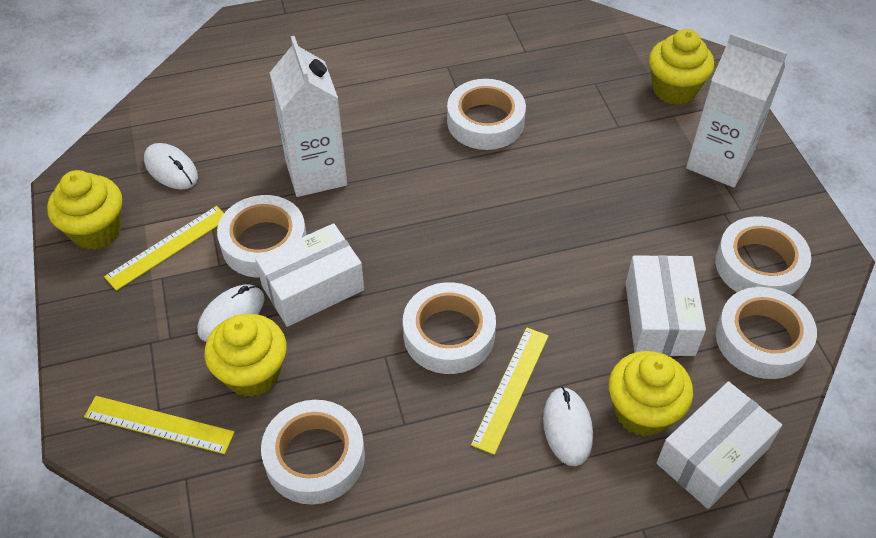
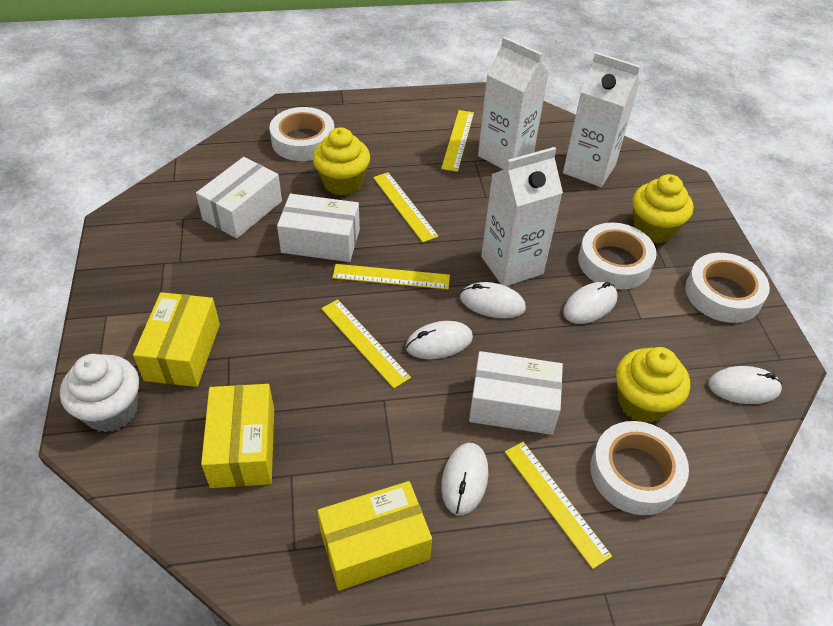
white carton: 2 -> 3
white cupcake: 0 -> 1
white mouse: 3 -> 5
white tape: 6 -> 4
yellow box: 0 -> 3
yellow cupcake: 4 -> 3
yellow ruler: 3 -> 5

